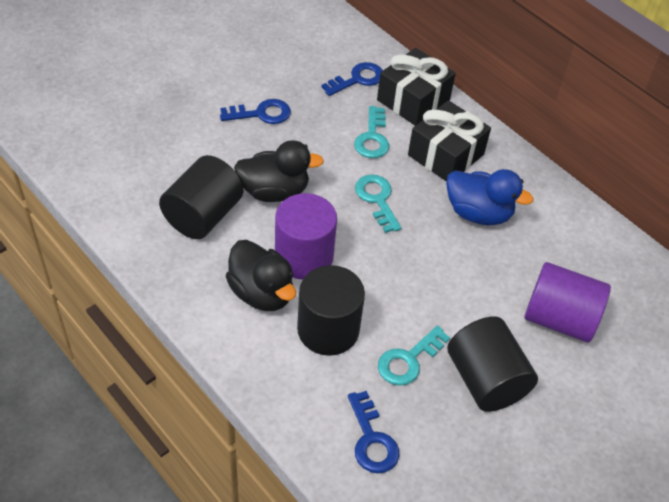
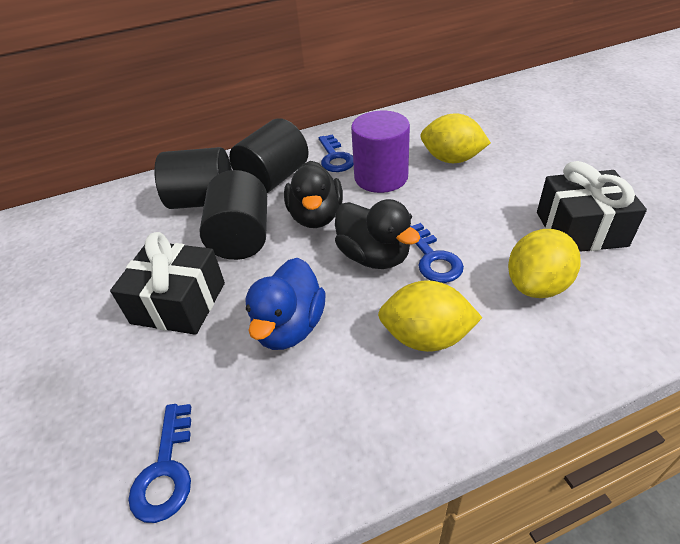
purple cylinder: 2 -> 1
turquoise key: 3 -> 0
yellow lemon: 0 -> 3

